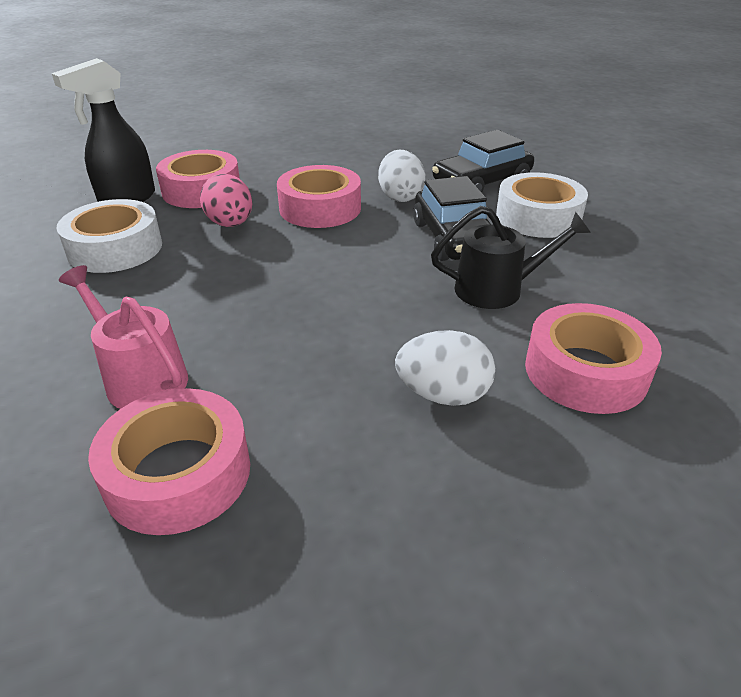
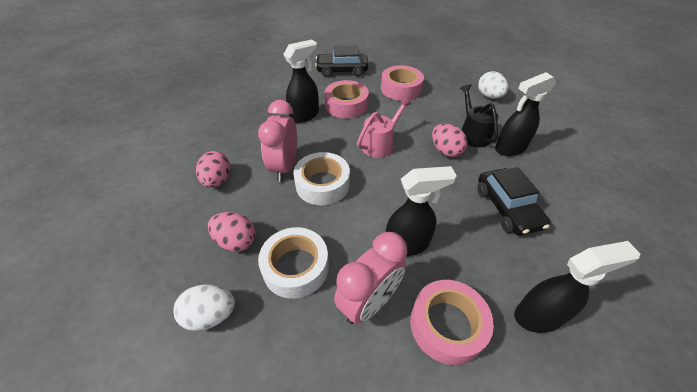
black spray bottle: 1 -> 4
pink clock: 0 -> 2
pink egg: 1 -> 3
pink tape: 4 -> 3

